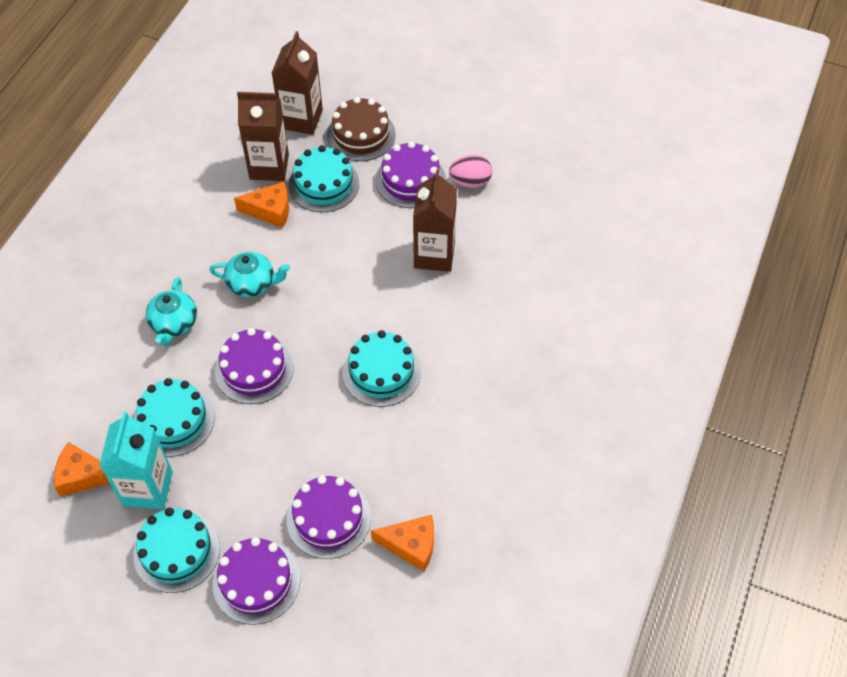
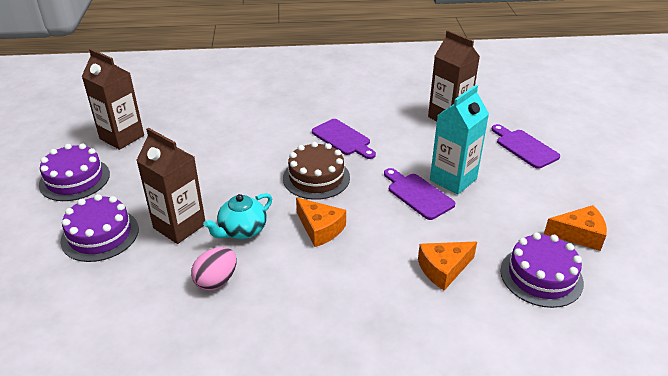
purple cake: 4 -> 3
purple cutting board: 0 -> 3
turquoise cake: 4 -> 0
turquoise teapot: 2 -> 1

